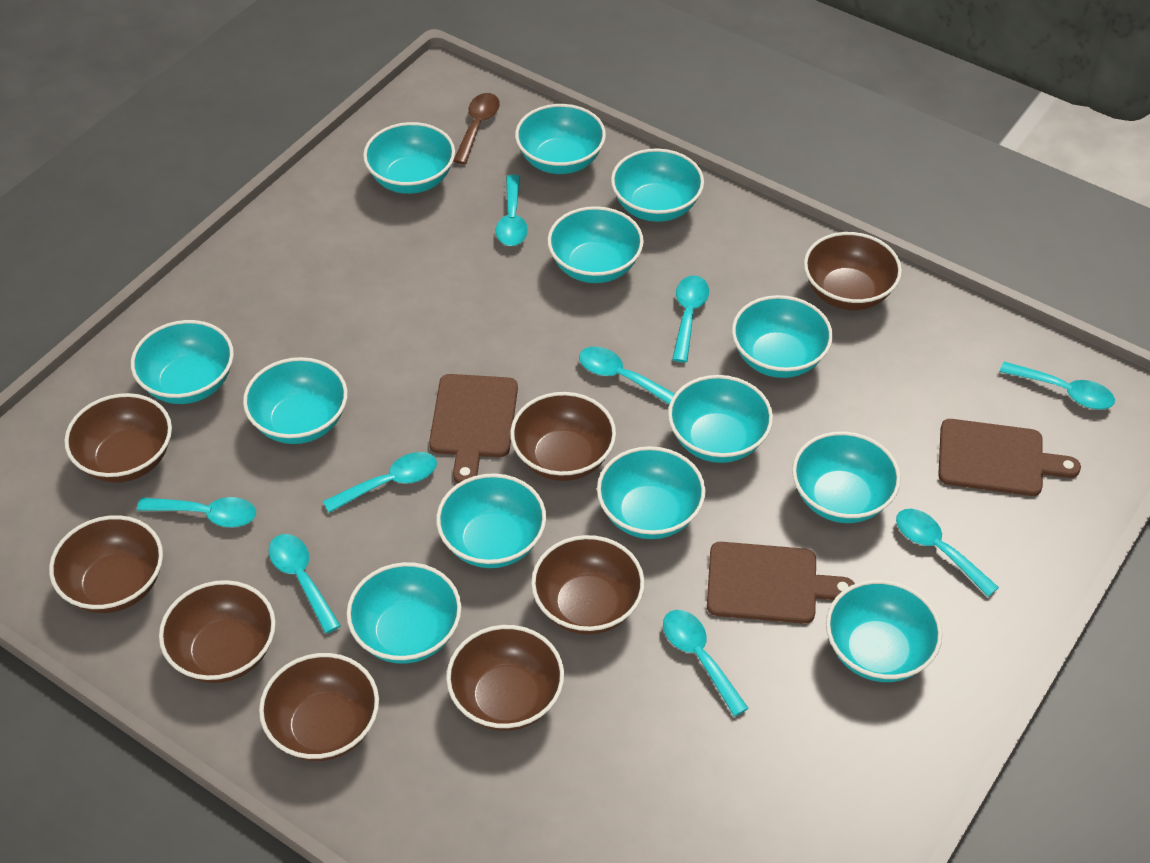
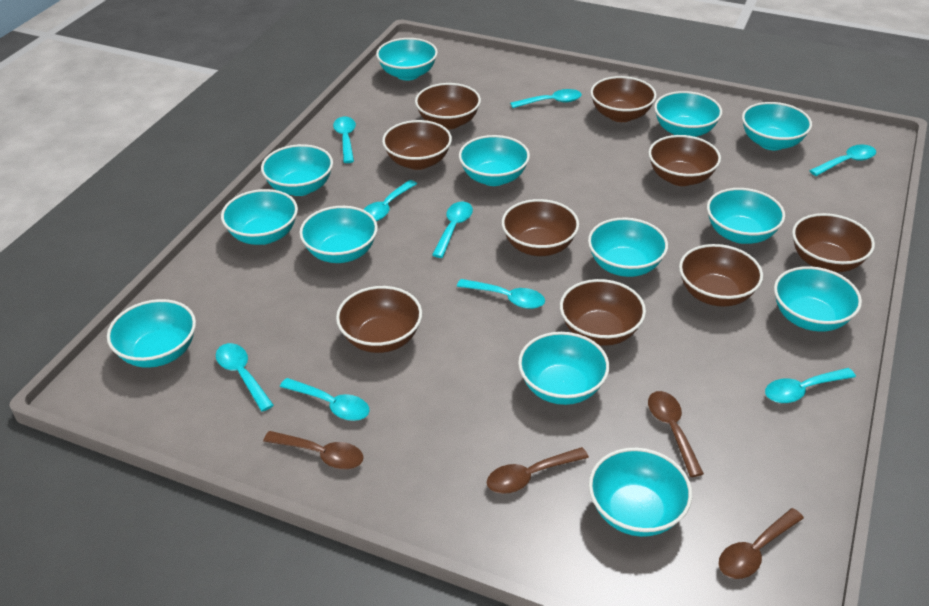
brown bowl: 8 -> 9
brown cutting board: 3 -> 0
brown spoon: 1 -> 4

